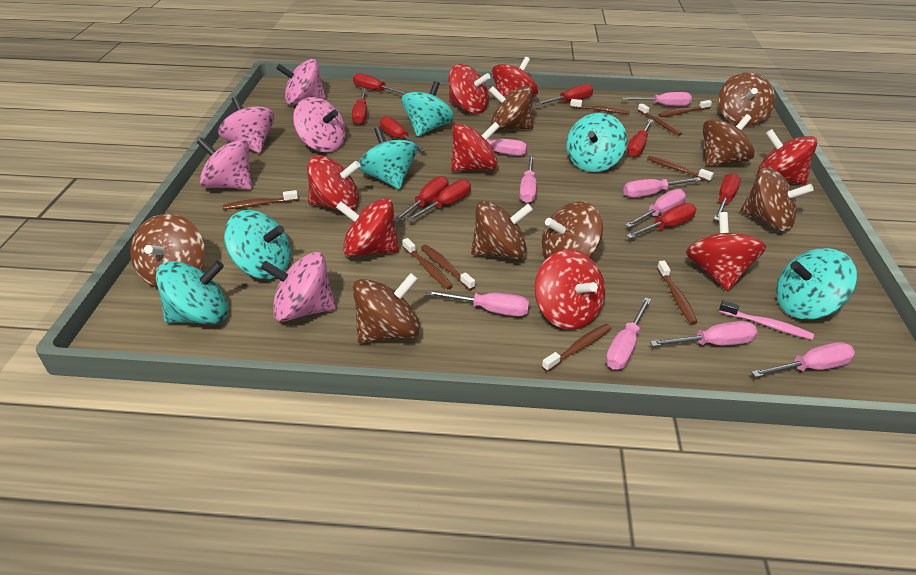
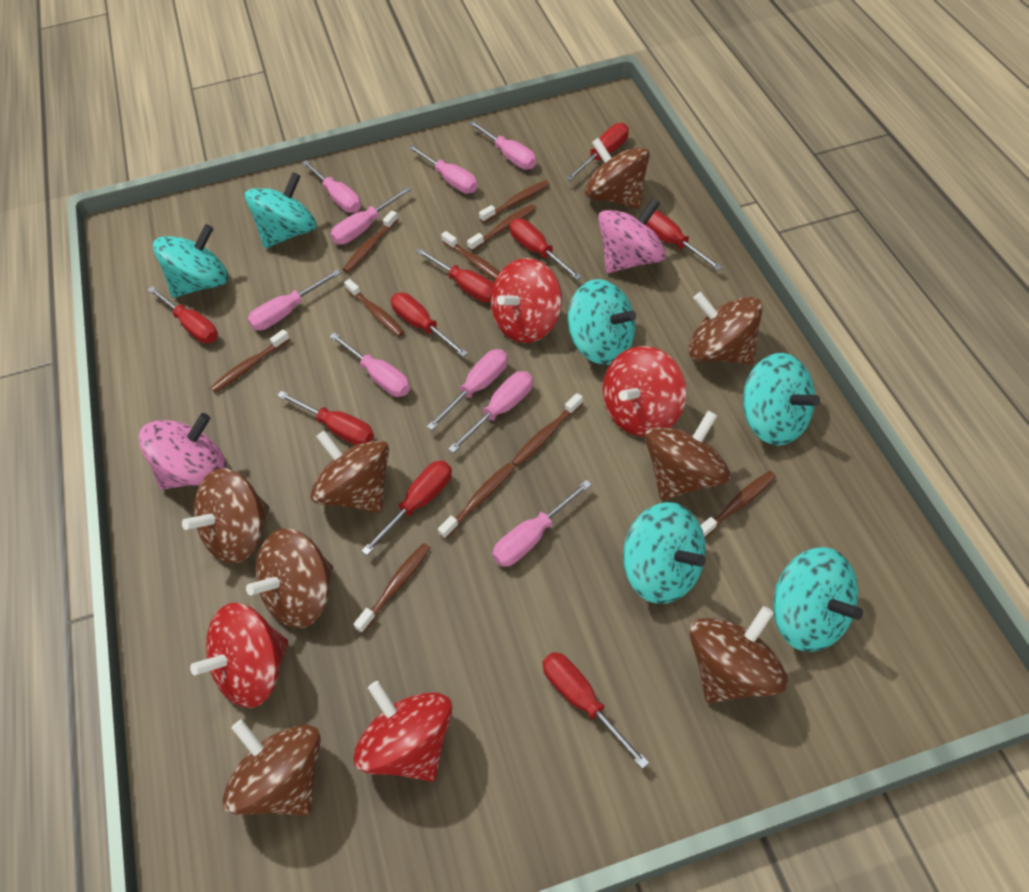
brown toothbrush: 9 -> 10
pink spinning top: 5 -> 2
pink toothbrush: 1 -> 0
red spinning top: 8 -> 4

